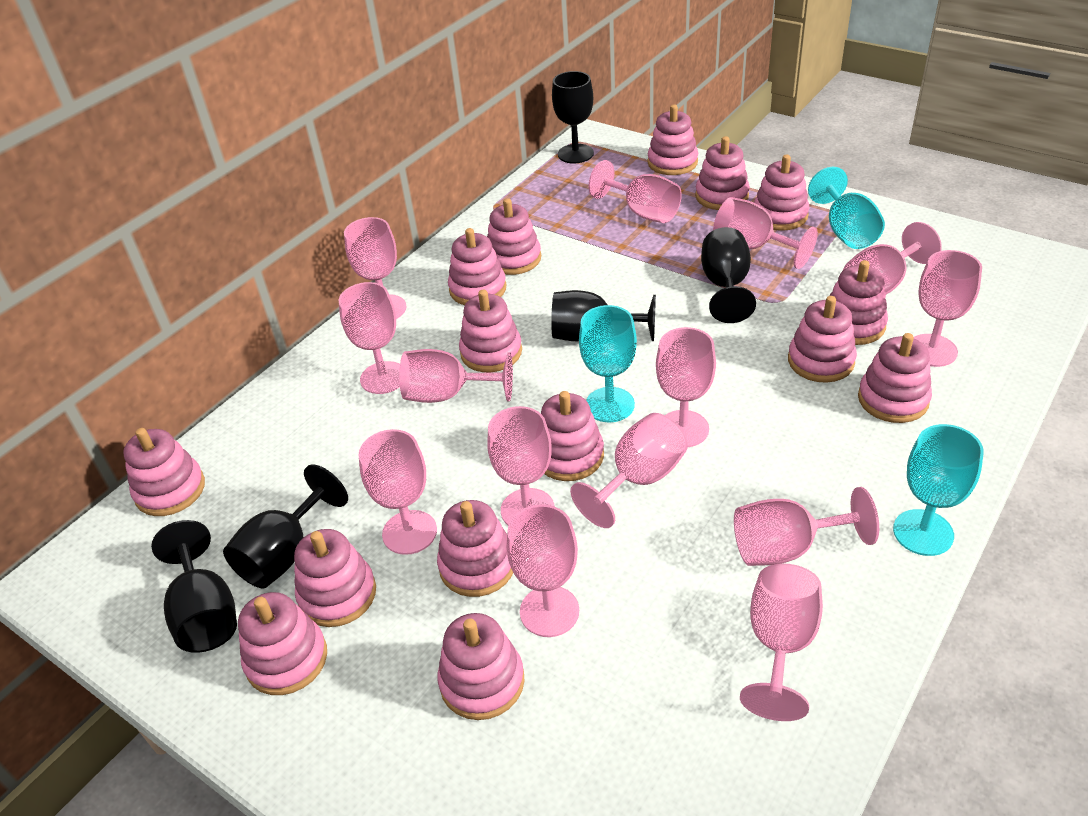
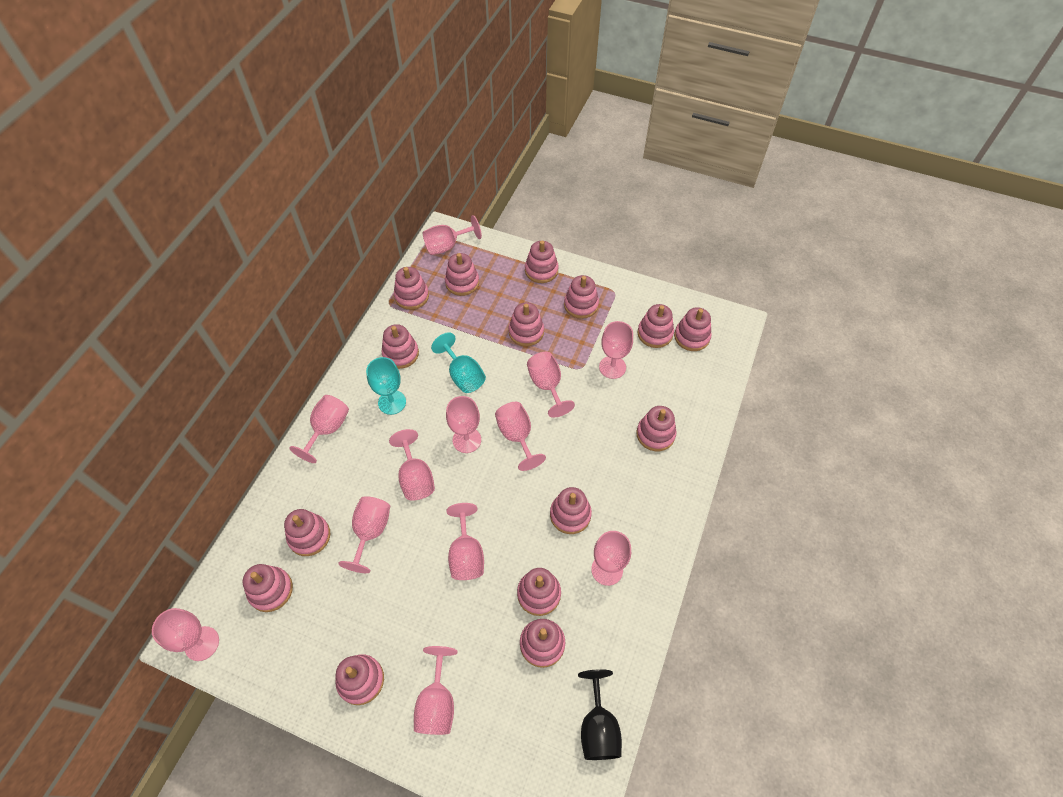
black goblet: 5 -> 1
pink goblet: 14 -> 12
turquoise goblet: 3 -> 2

